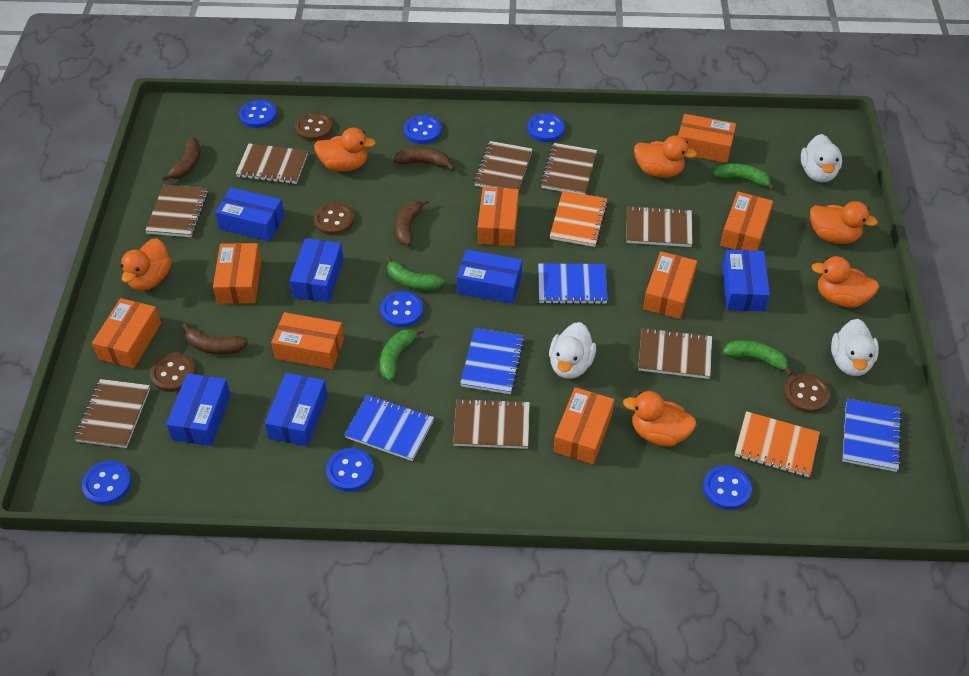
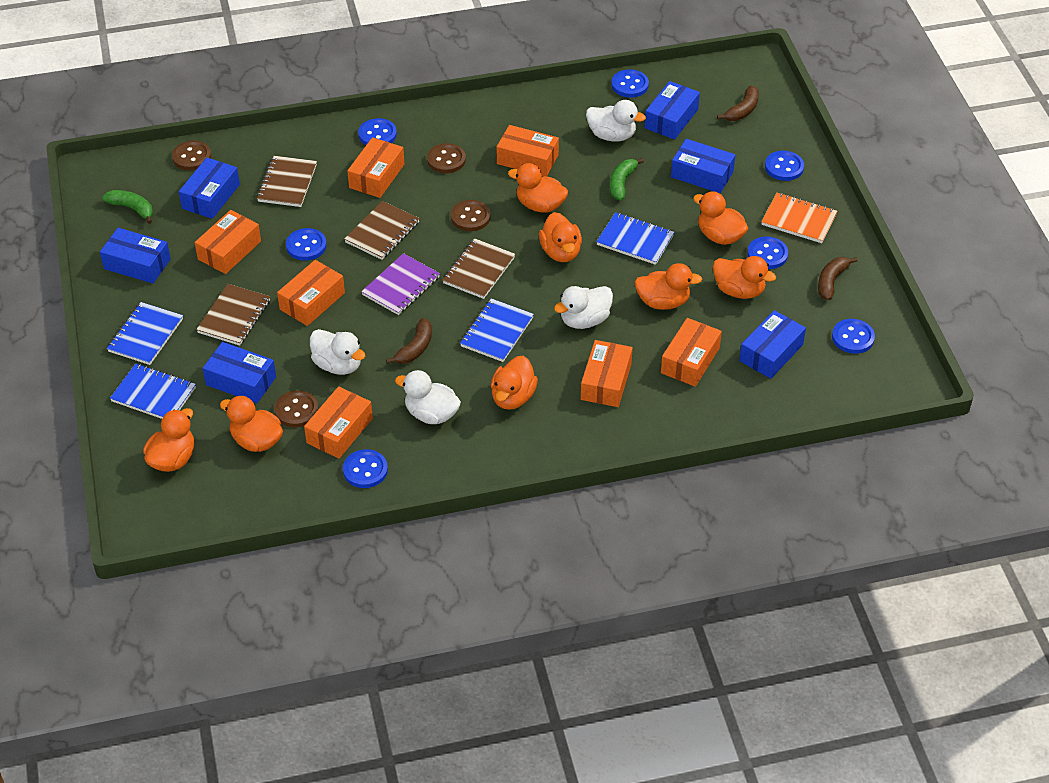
brown banana: 4 -> 3
brown notebook: 8 -> 4
green banana: 4 -> 2
orange box: 8 -> 7
orange duck: 6 -> 8
orange notebook: 2 -> 1
purple notebook: 0 -> 1
white duck: 3 -> 4

